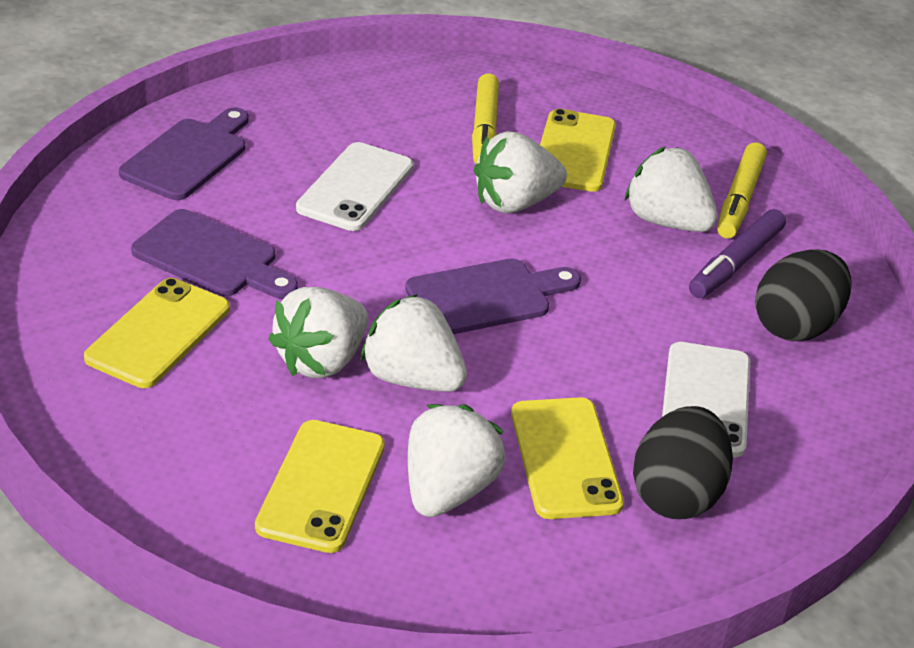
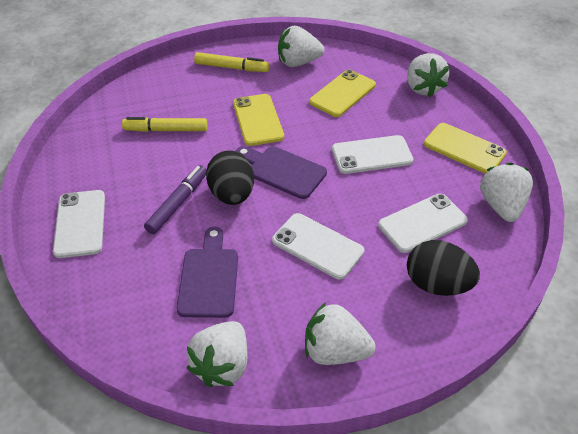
purple cutting board: 3 -> 2
white phone: 2 -> 4
yellow phone: 4 -> 3

